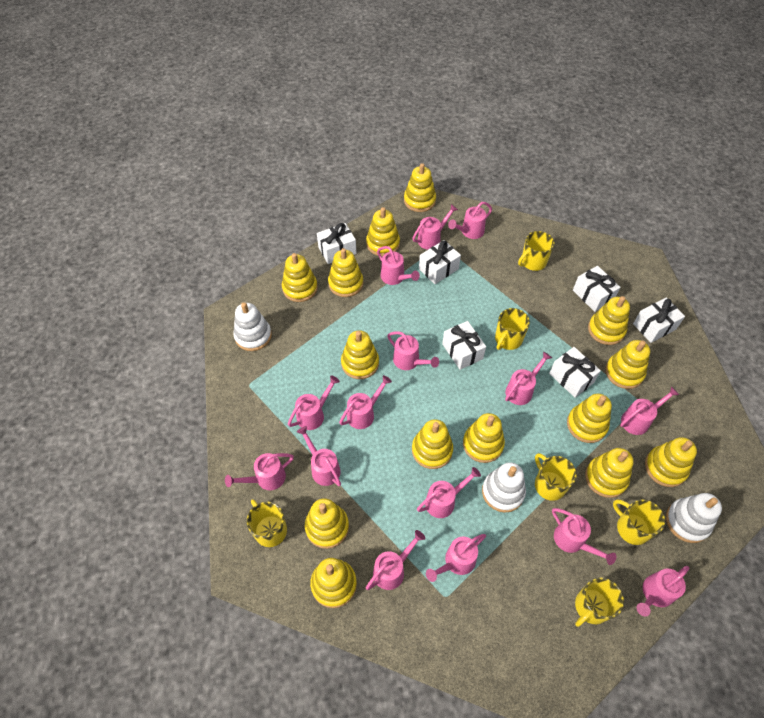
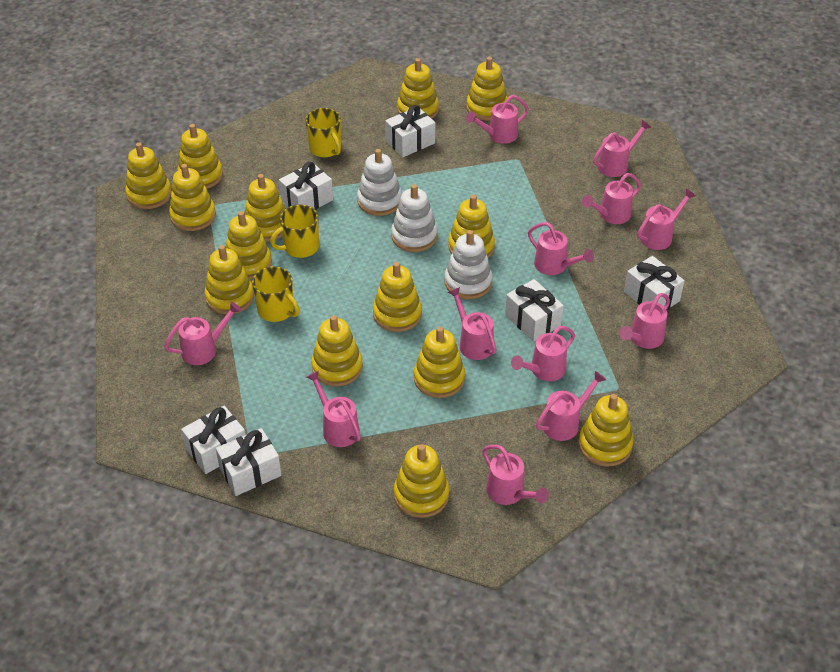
pink watering can: 15 -> 12
yellow mug: 6 -> 3

